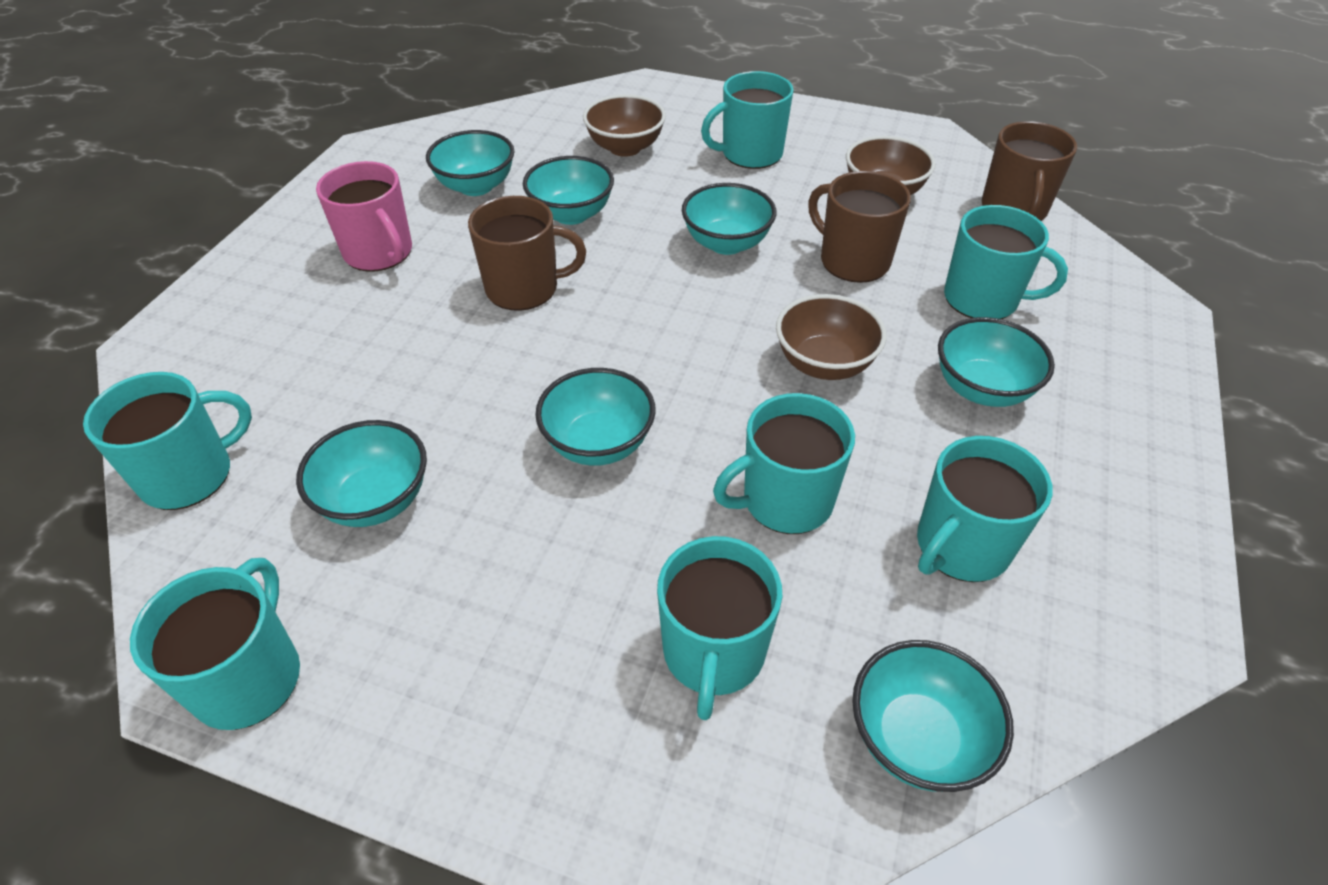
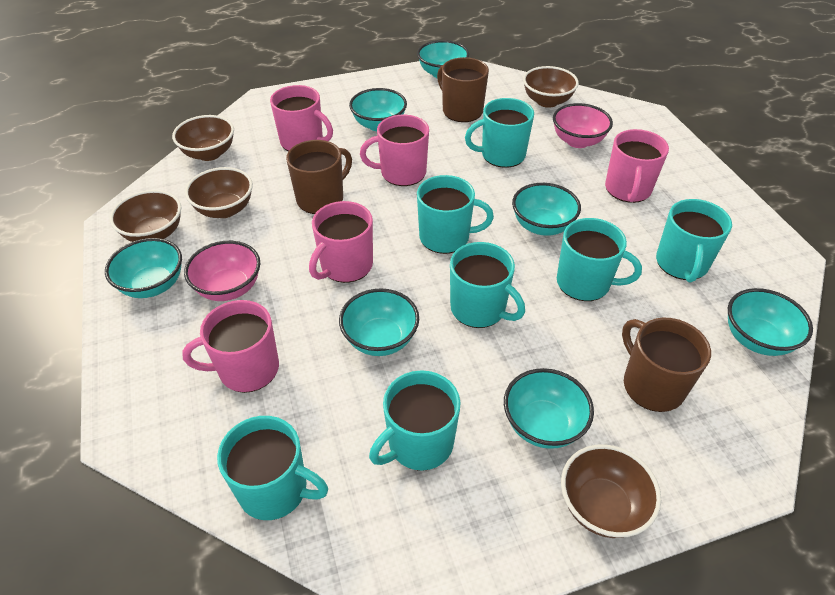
brown bowl: 3 -> 5
pink bowl: 0 -> 2
pink mug: 1 -> 5

